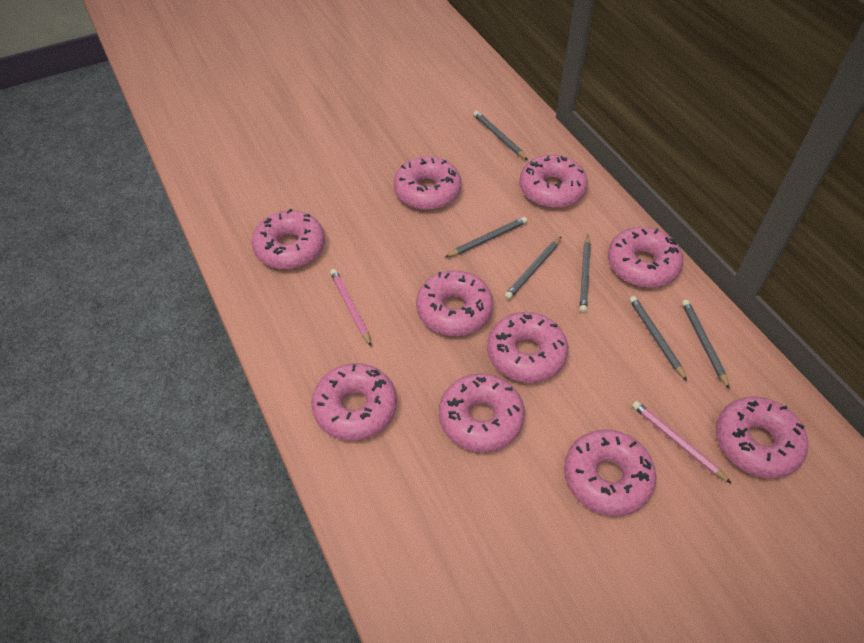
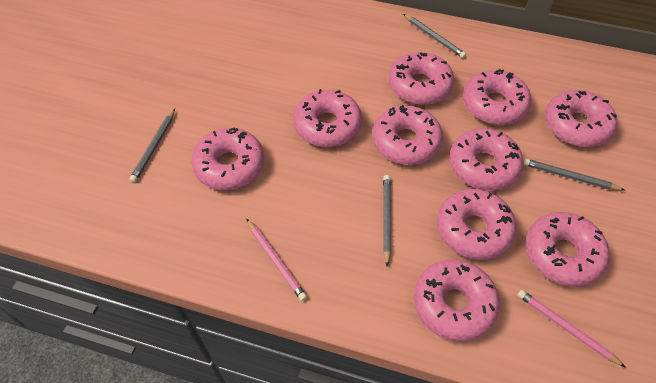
grey pencil: 6 -> 4

